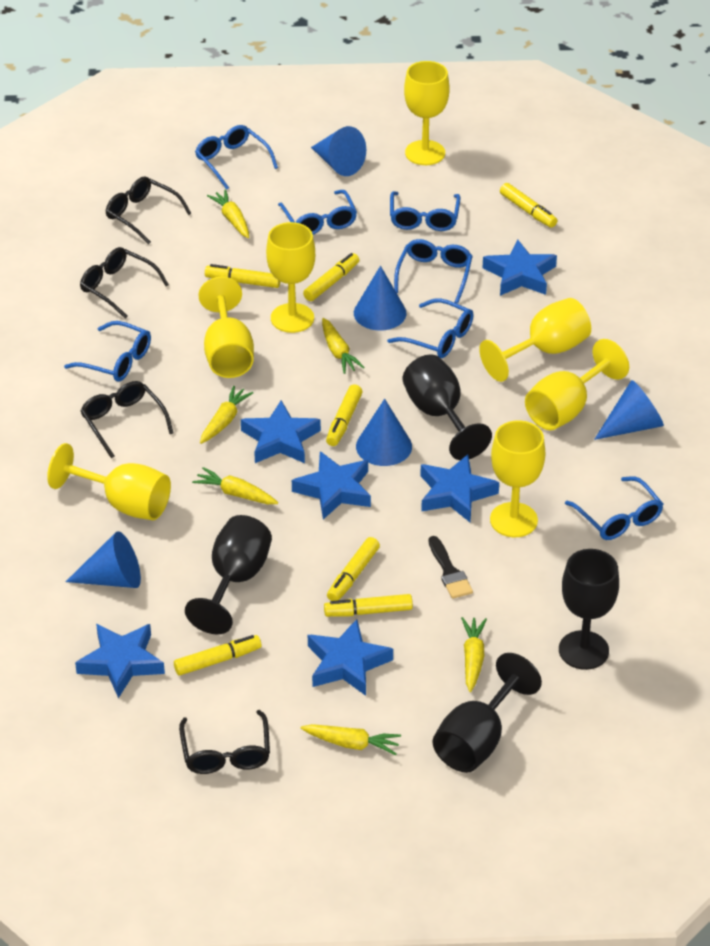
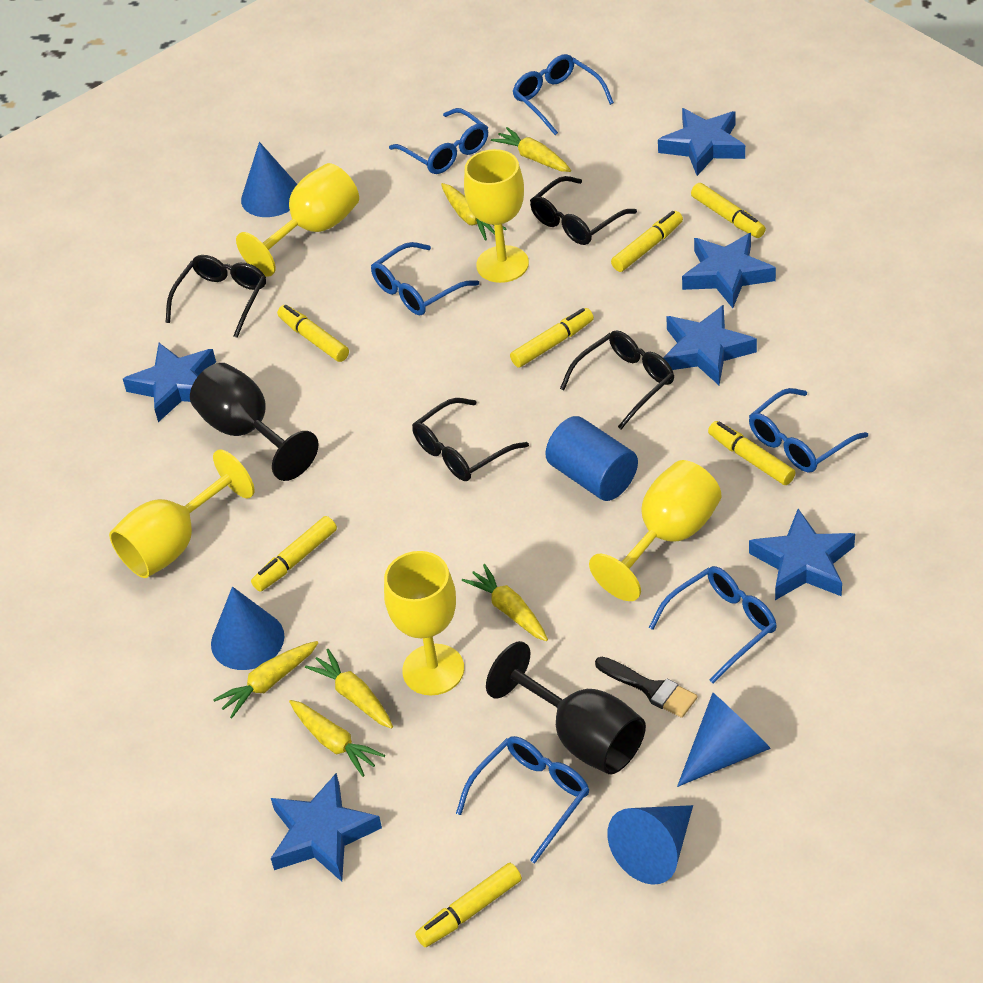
black goblet: 4 -> 2
blue cone: 5 -> 4
blue cylinder: 0 -> 1
blue glasses: 7 -> 6
yellow goblet: 7 -> 5

